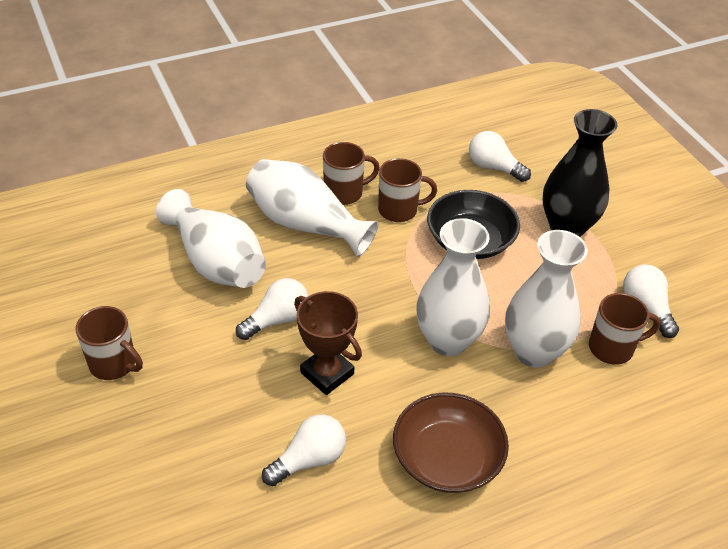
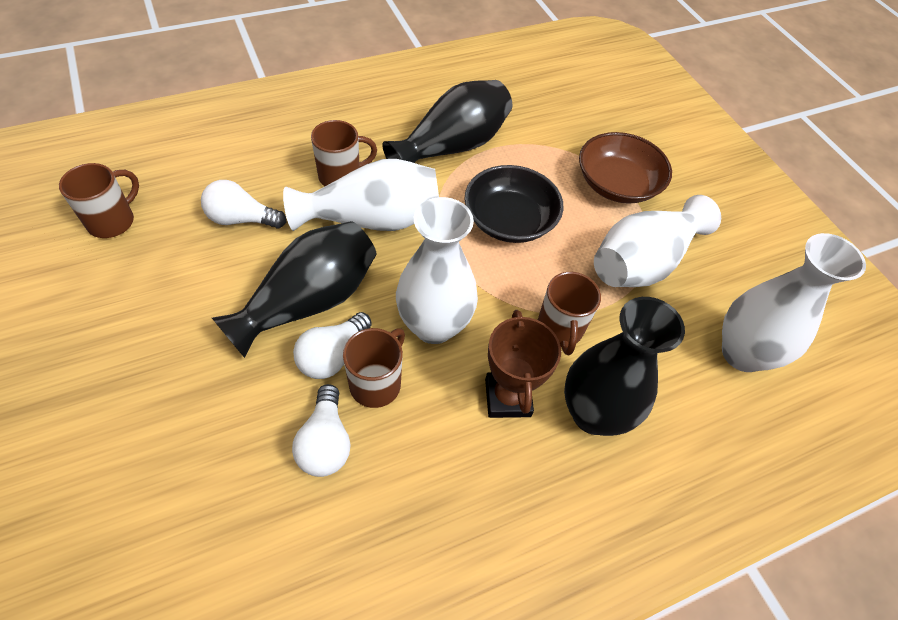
black vase: 1 -> 3
white light bulb: 4 -> 3

